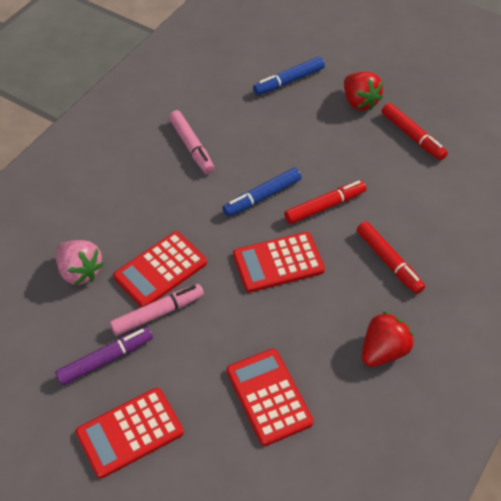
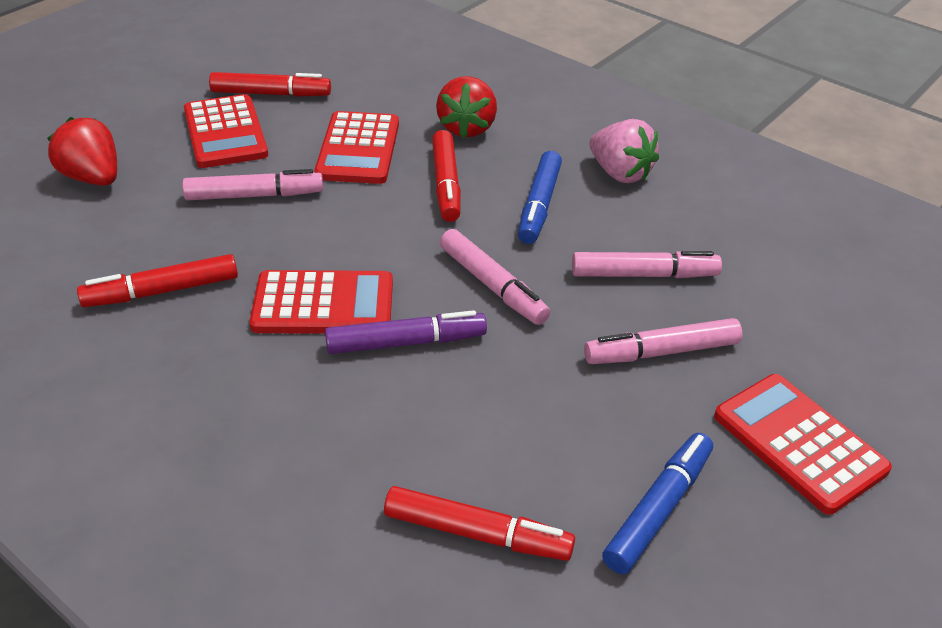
pink marker: 2 -> 4
red marker: 3 -> 4

